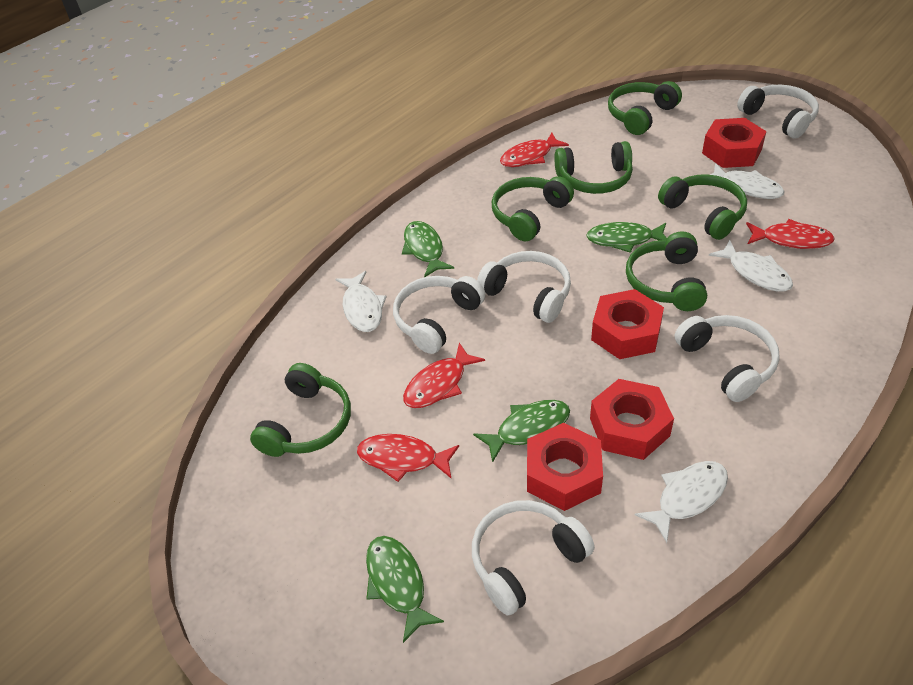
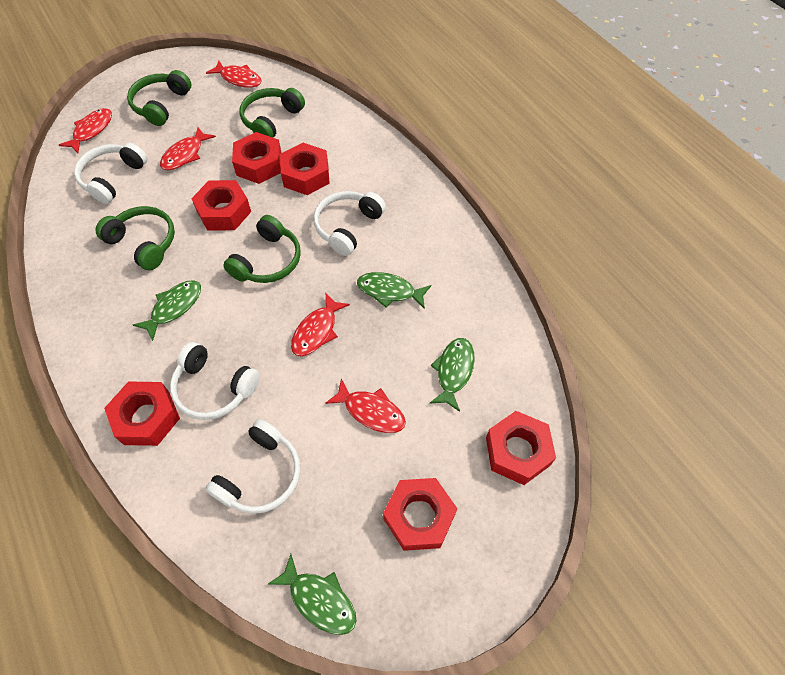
green headphones: 6 -> 4
red fish: 4 -> 5
red nut: 4 -> 6
white fish: 4 -> 0
white headphones: 5 -> 4

